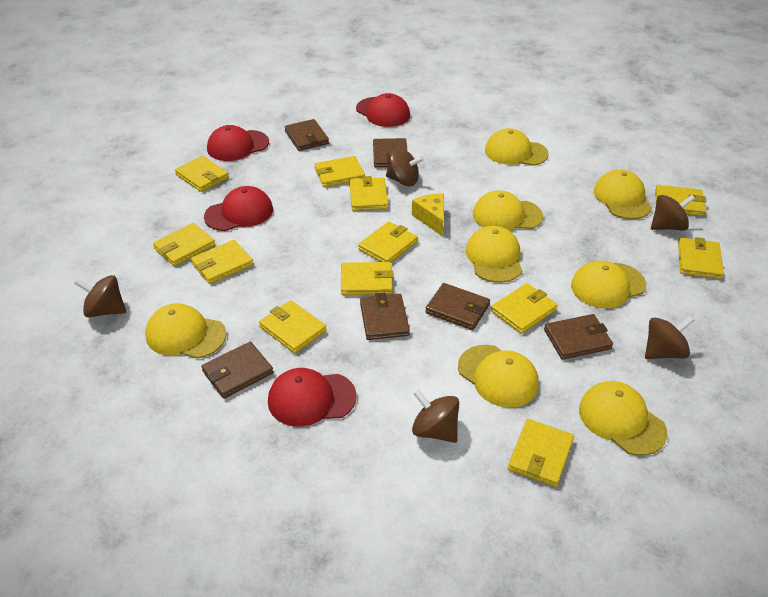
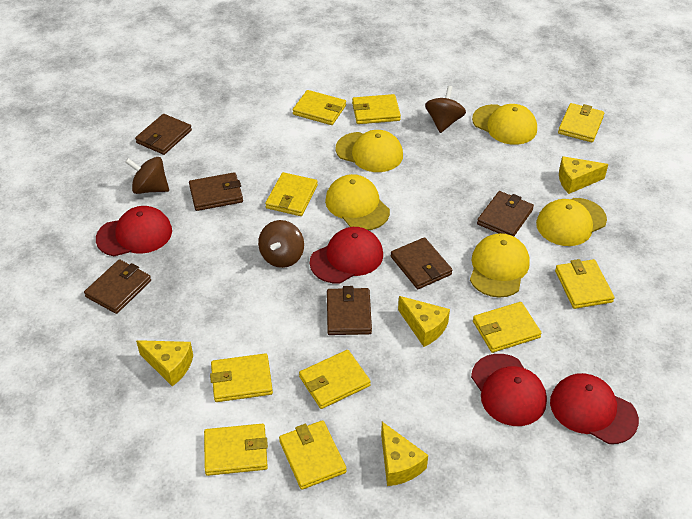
brown spinning top: 5 -> 3
yellow cap: 8 -> 5
yellow cheese: 1 -> 4
yellow wallet: 12 -> 10

